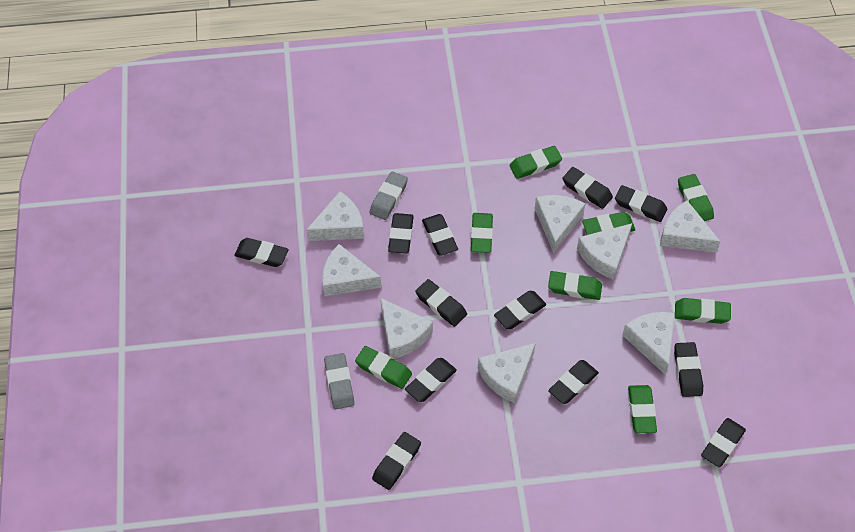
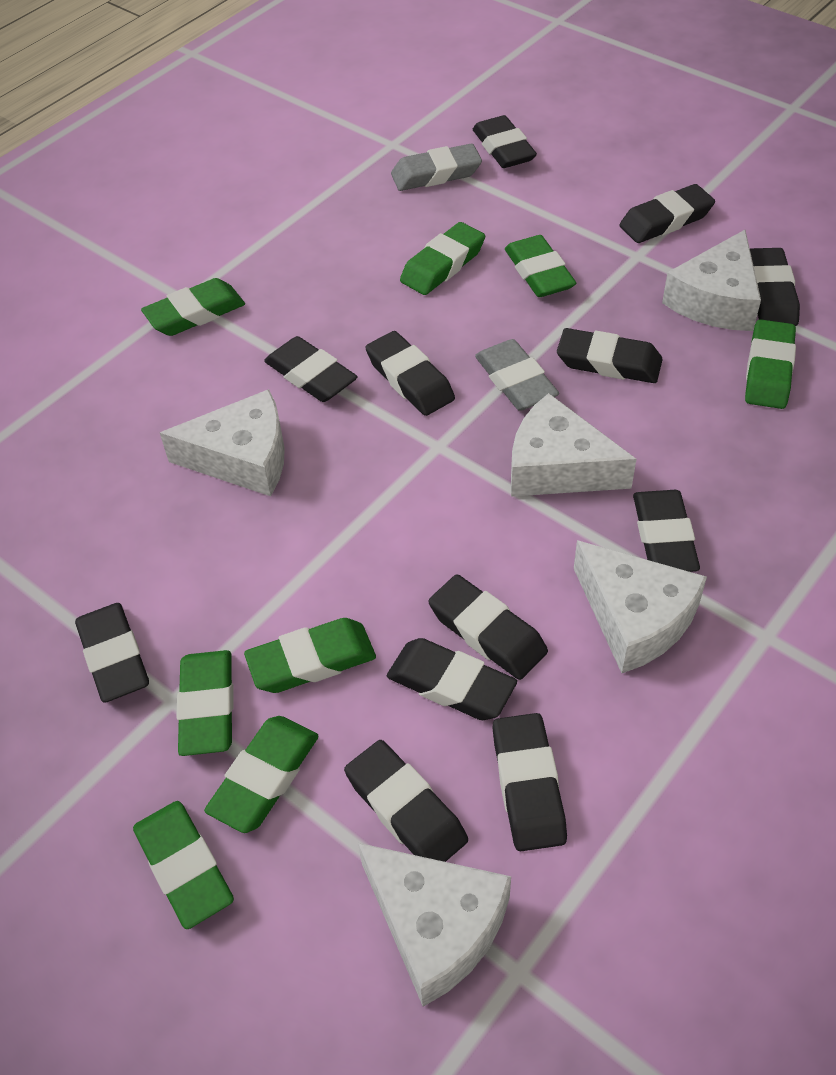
white cheese: 8 -> 5

